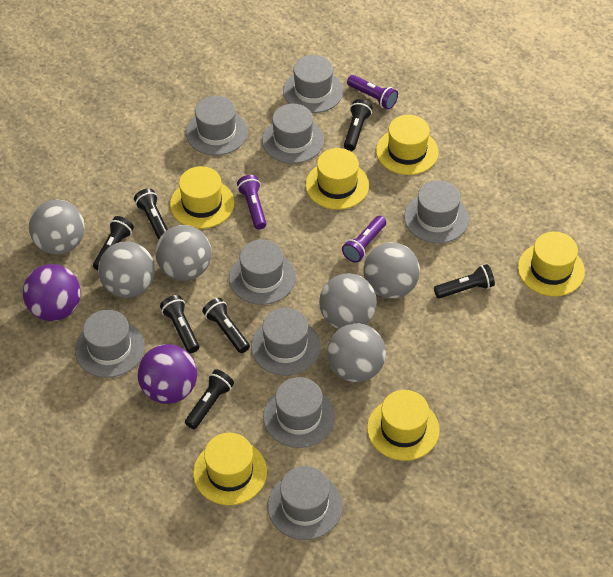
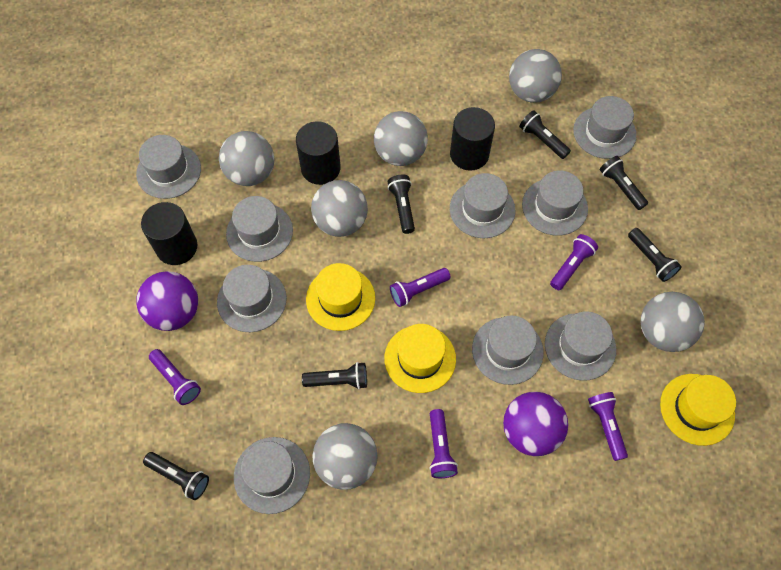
black cylinder: 0 -> 3
black flashlight: 7 -> 6
purple flashlight: 3 -> 5
yellow hat: 6 -> 3

